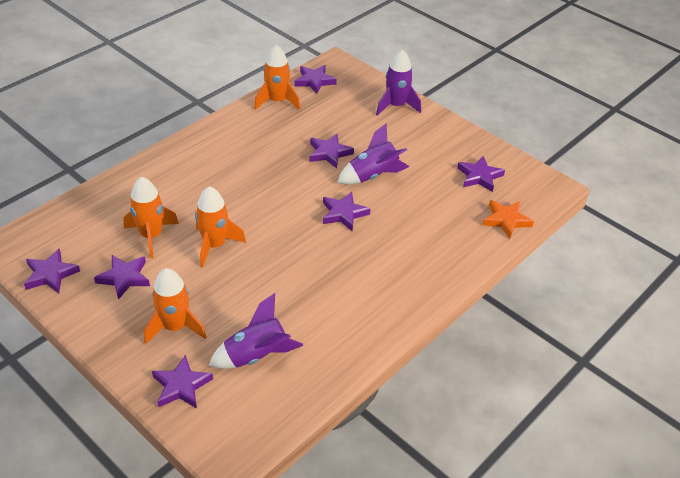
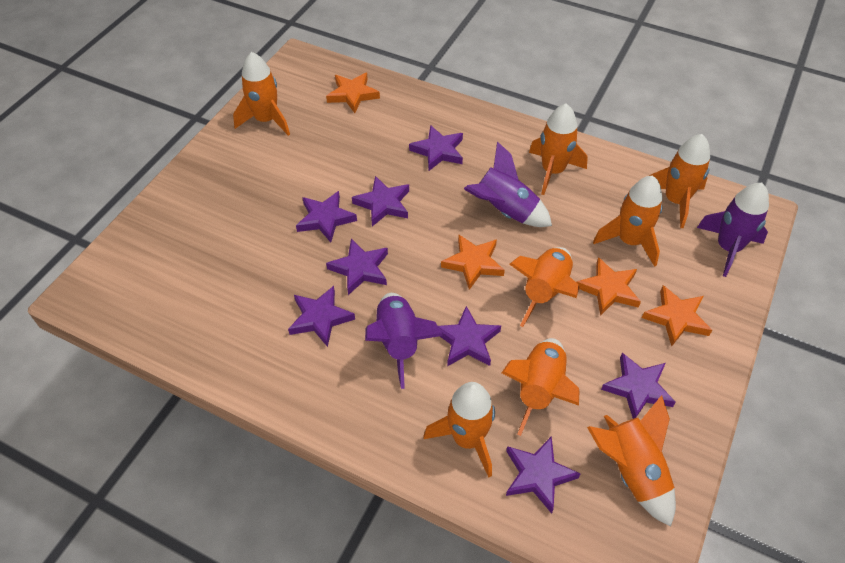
orange rocket: 4 -> 8
orange star: 1 -> 4
purple star: 7 -> 8

